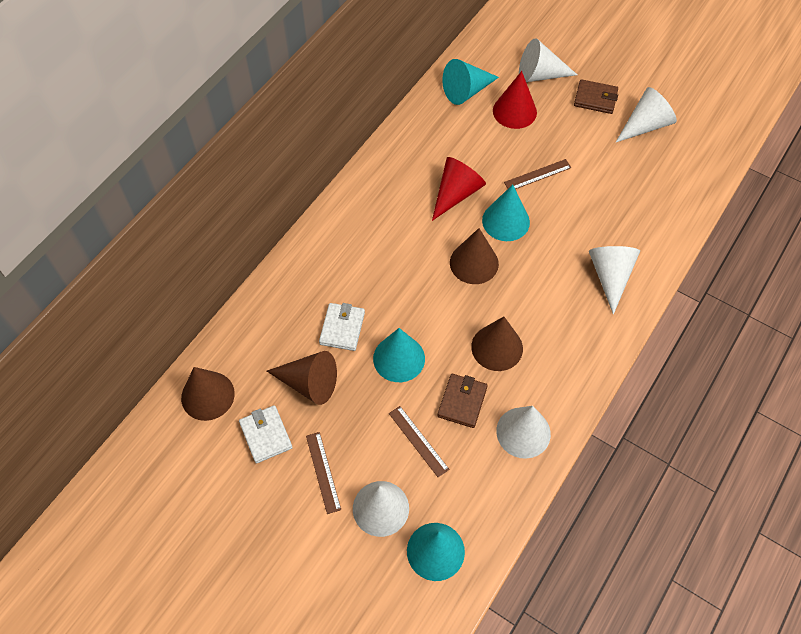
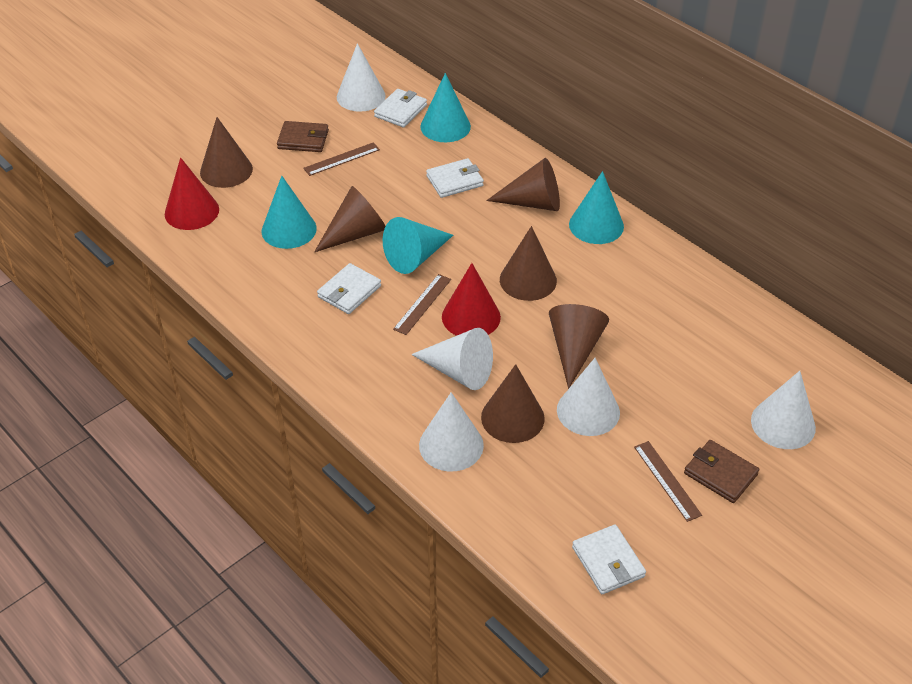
brown cone: 4 -> 6
white wallet: 2 -> 4

